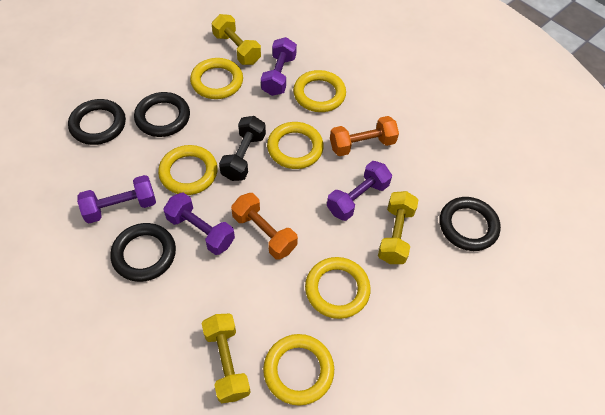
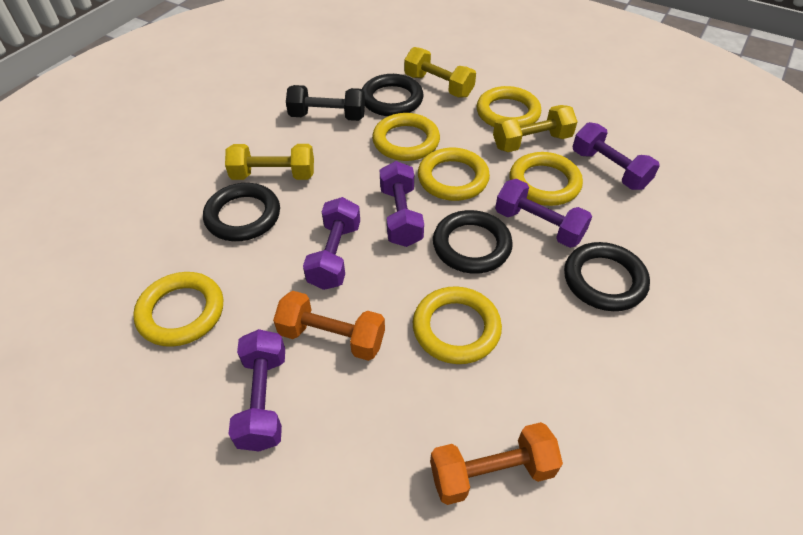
purple dumbbell: 4 -> 5

